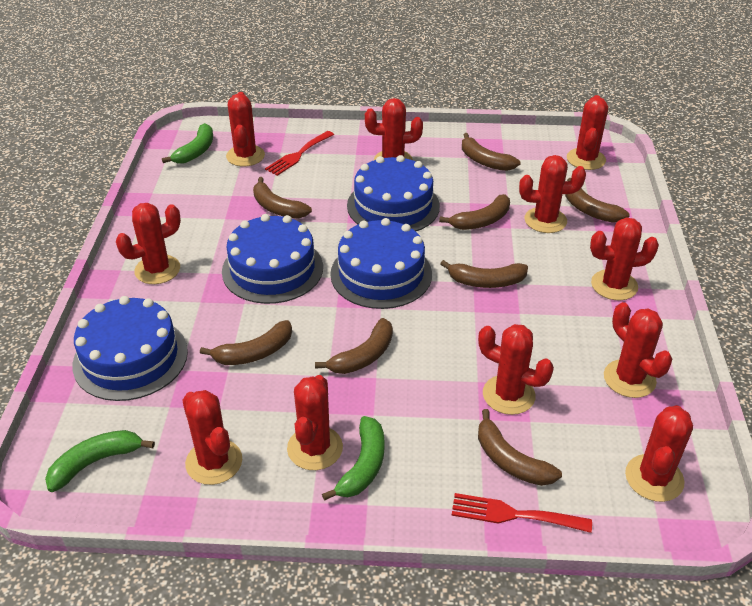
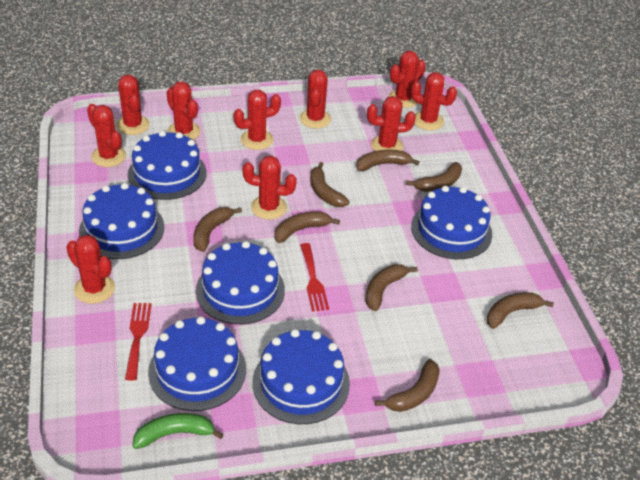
blue cake: 4 -> 6
green banana: 3 -> 1
red cactus: 11 -> 10

